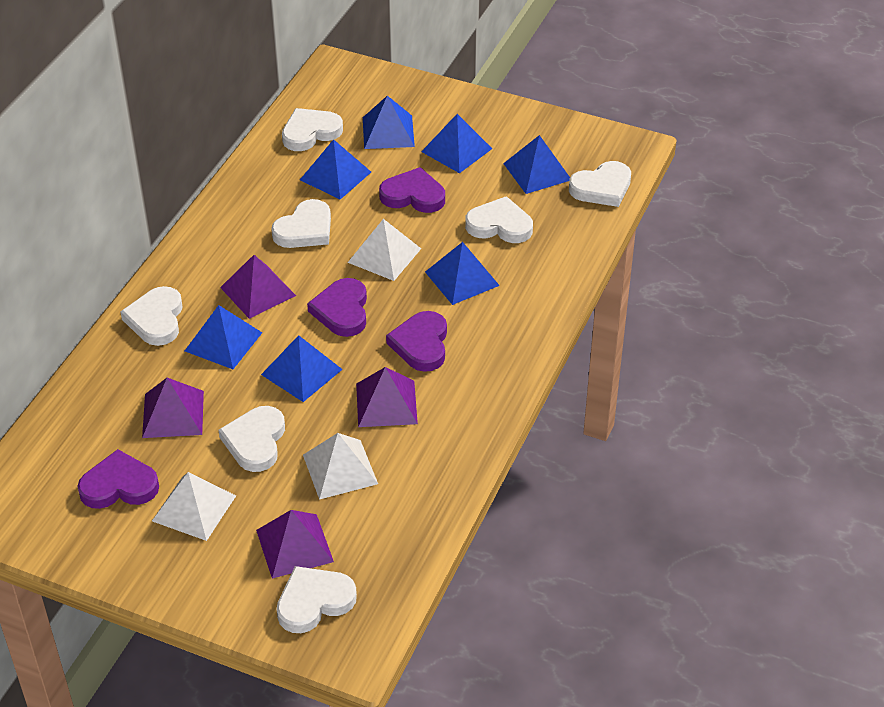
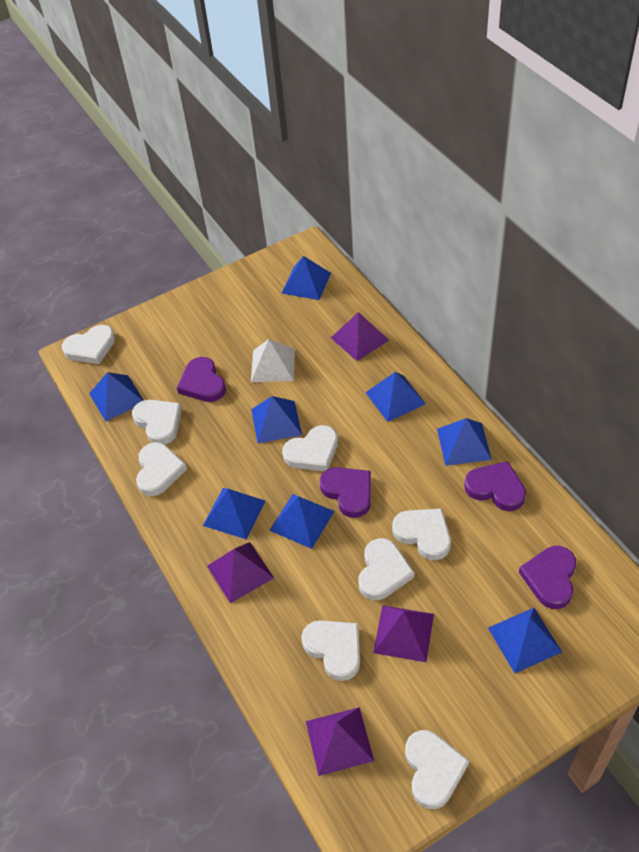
blue pyramid: 7 -> 8
white heart: 7 -> 8
white pyramid: 3 -> 1

